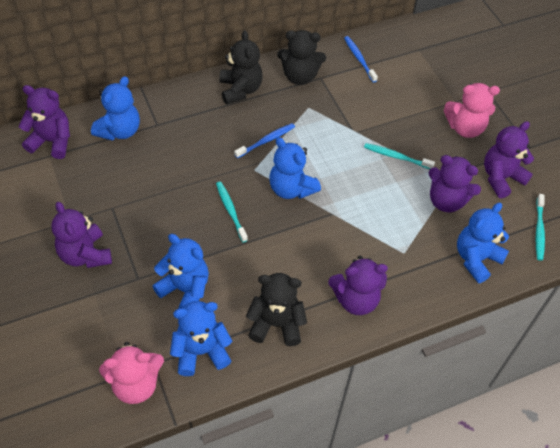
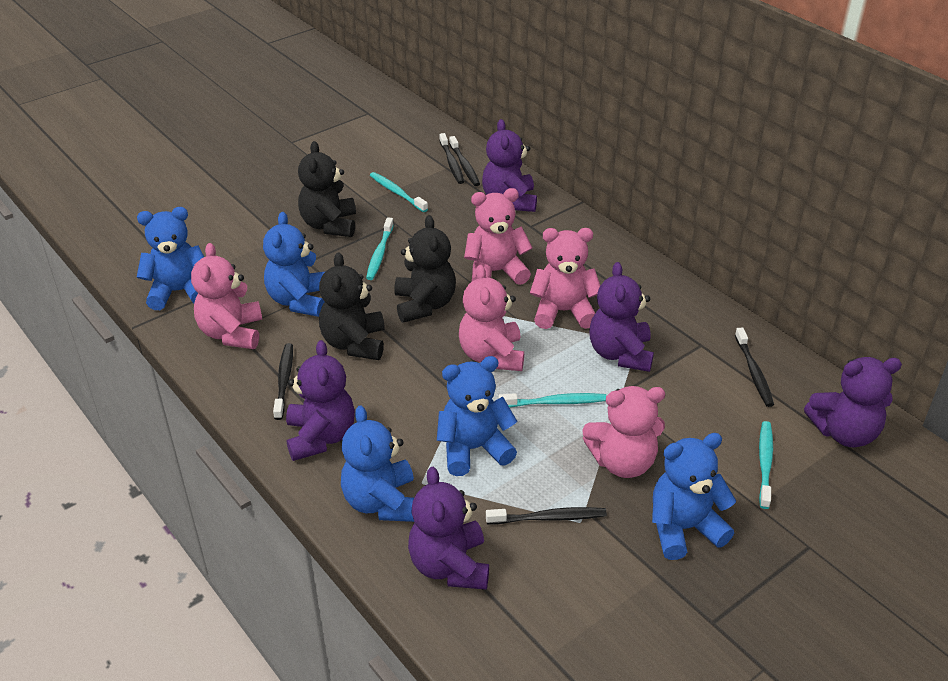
black toothbrush: 0 -> 5
blue toothbrush: 2 -> 0
pink teddy bear: 2 -> 5
turquoise toothbrush: 3 -> 4

